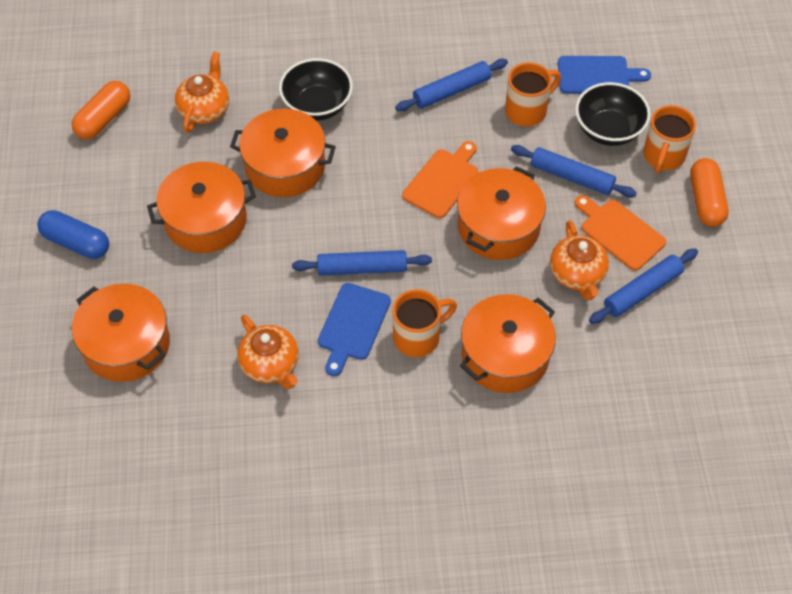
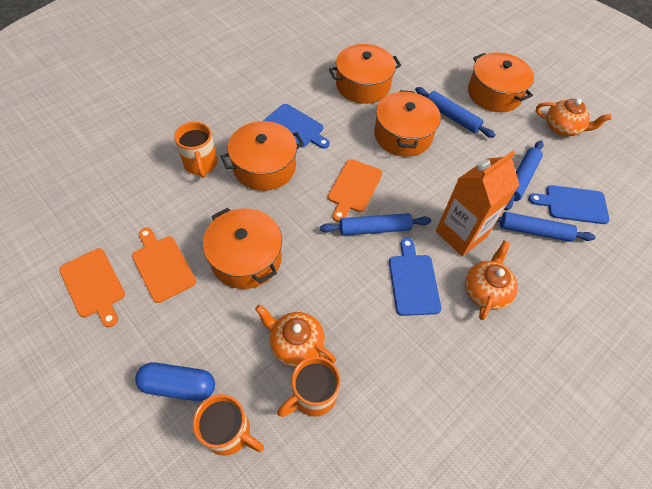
black bowl: 2 -> 0
blue cutting board: 2 -> 3
orange capsule: 2 -> 0
orange carton: 0 -> 1
orange cutting board: 2 -> 3

